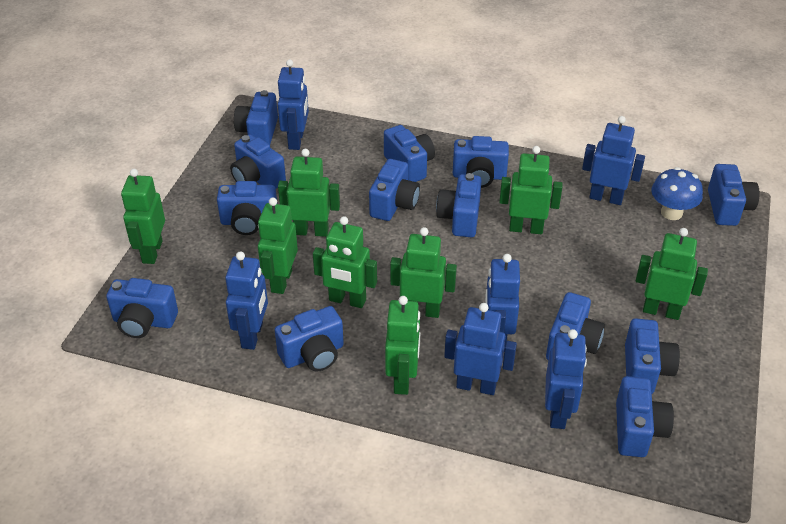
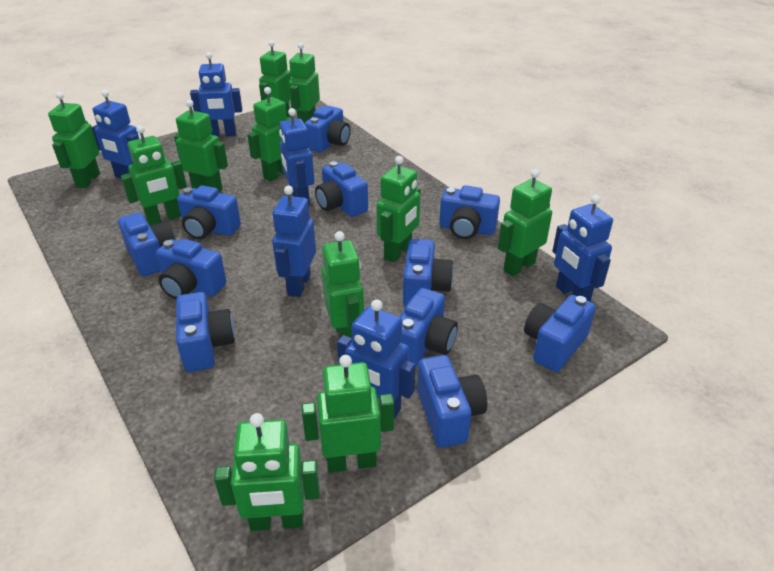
blue camera: 13 -> 11
blue mushroom: 1 -> 0
green robot: 8 -> 11

